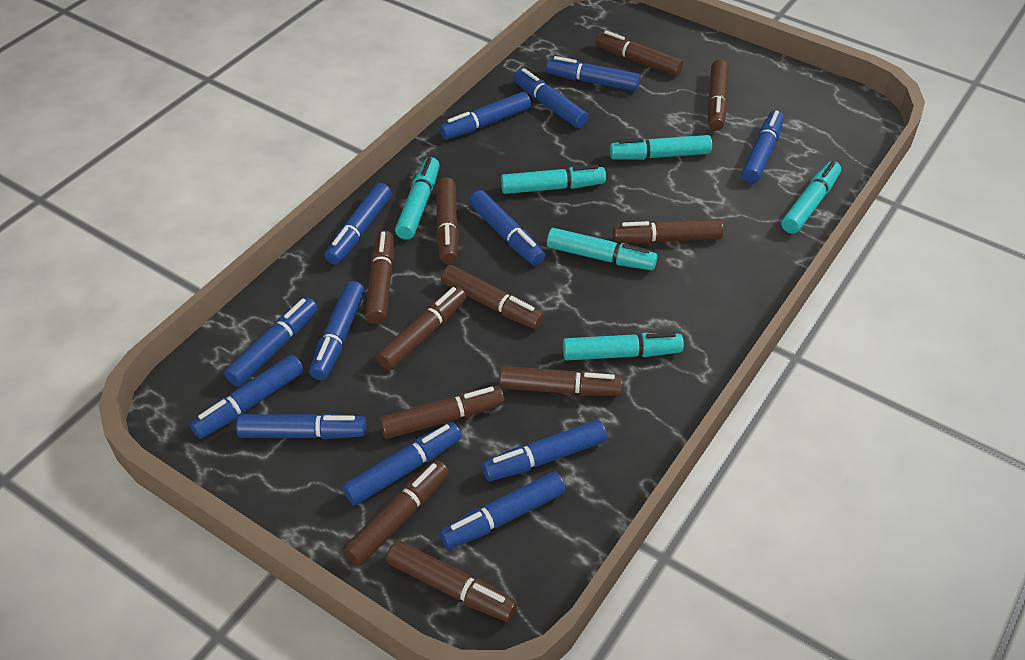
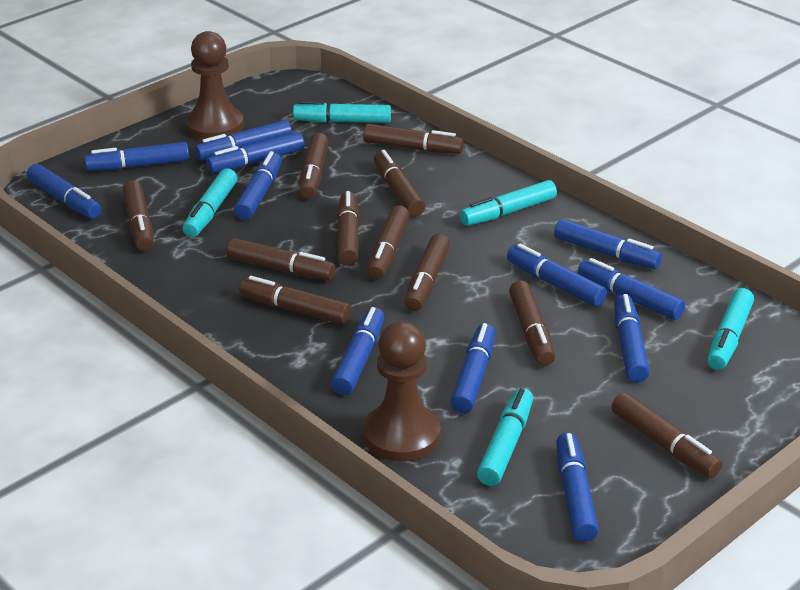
blue marker: 13 -> 12
brown pawn: 0 -> 2
turquoise marker: 6 -> 5

